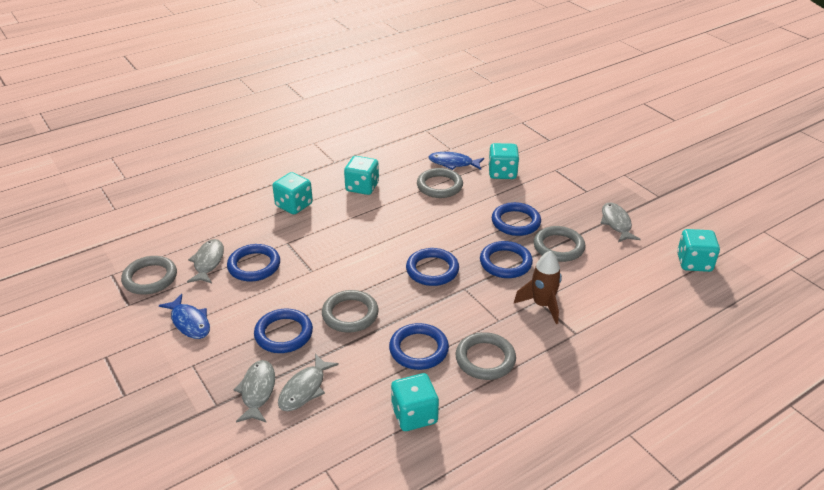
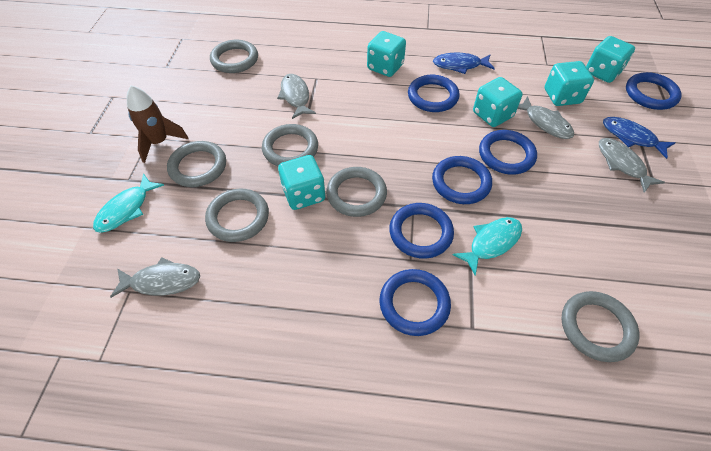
grey ring: 5 -> 6
turquoise fish: 0 -> 2

